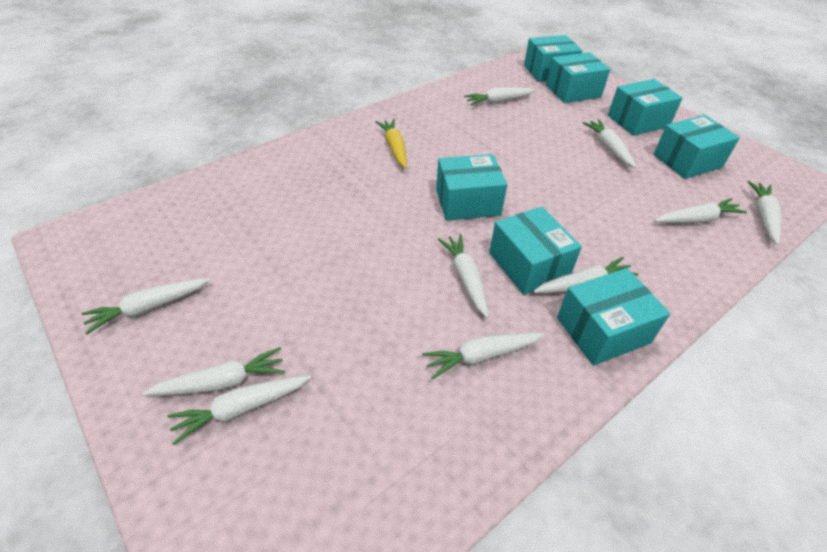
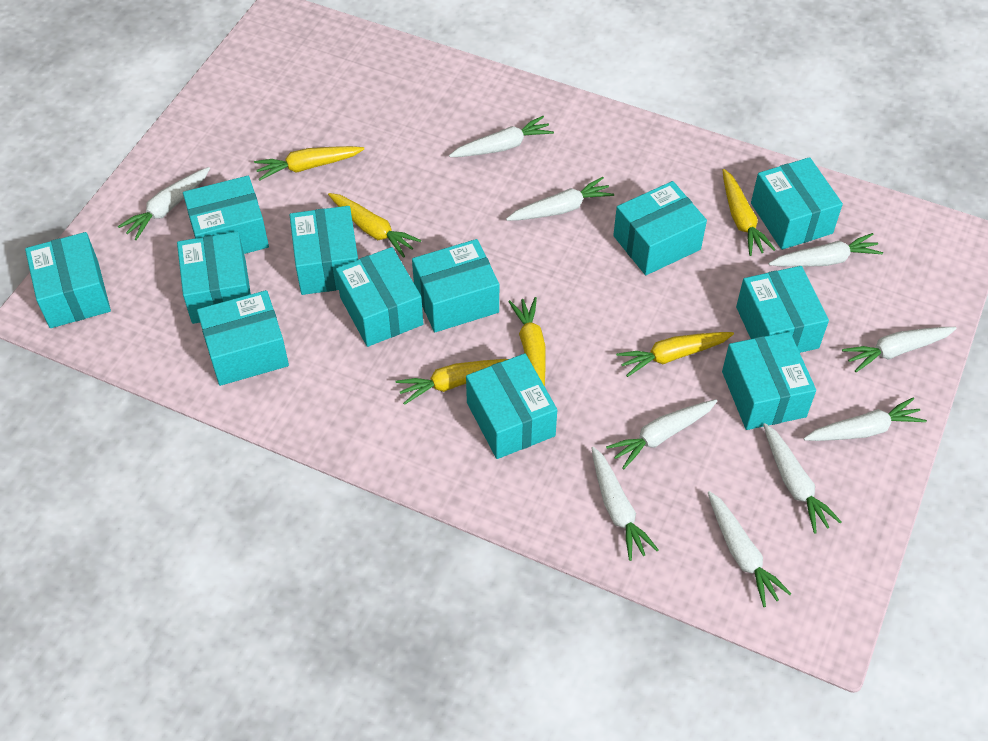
turquoise box: 7 -> 12
yellow carrot: 1 -> 6

